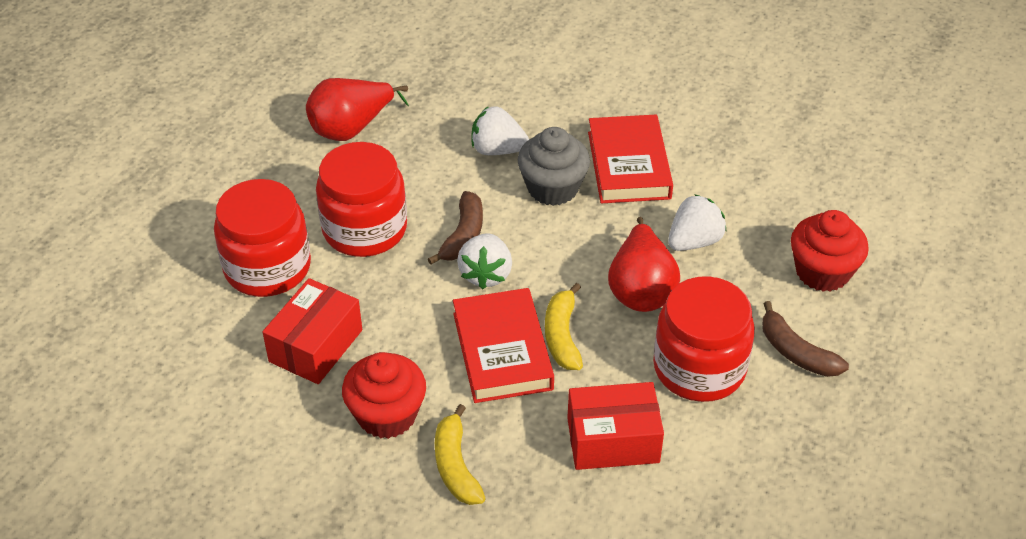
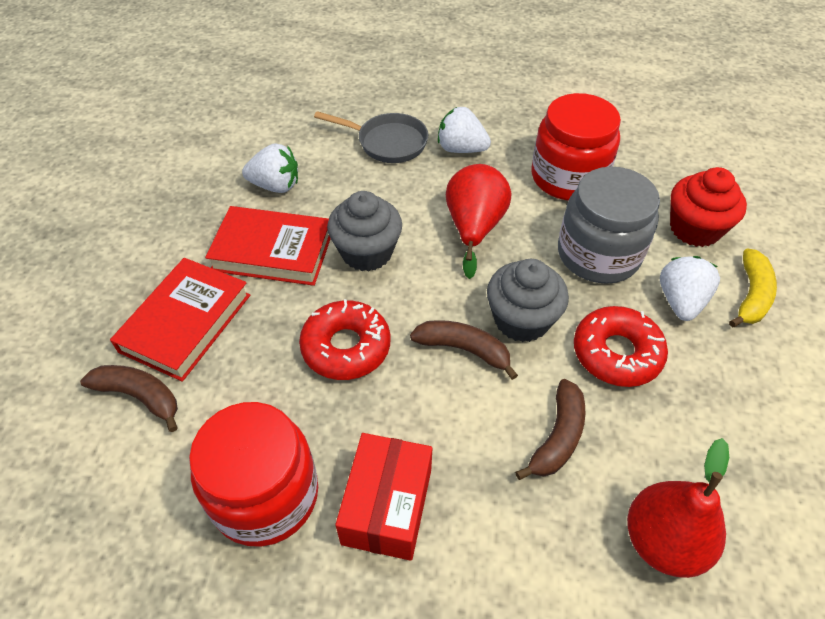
brown banana: 2 -> 3
grey cupcake: 1 -> 2
grey jar: 0 -> 1
grey pan: 0 -> 1
red box: 2 -> 1
red cupcake: 2 -> 1
red donut: 0 -> 2
red jar: 3 -> 2
yellow banana: 2 -> 1

